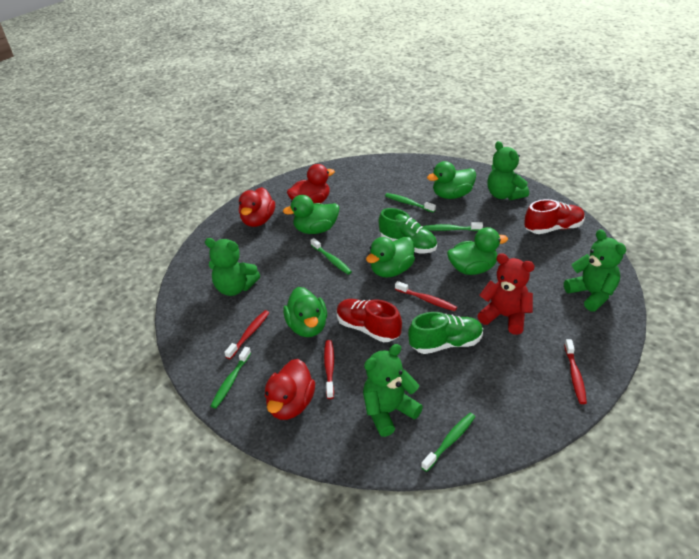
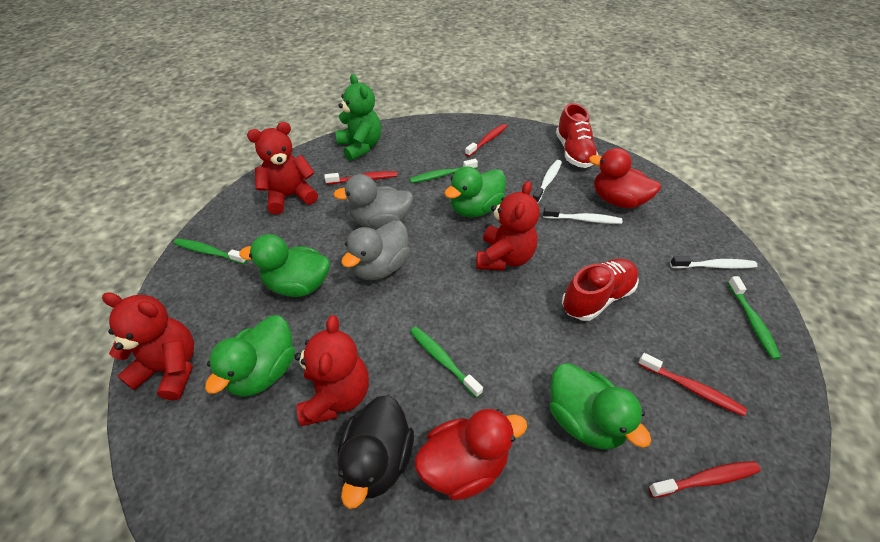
black duck: 0 -> 1
green duck: 5 -> 4
green shoe: 2 -> 0
green teddy bear: 4 -> 1
green toothbrush: 5 -> 4
grey duck: 0 -> 2
red duck: 3 -> 2
red teddy bear: 1 -> 4
white toothbrush: 0 -> 3

